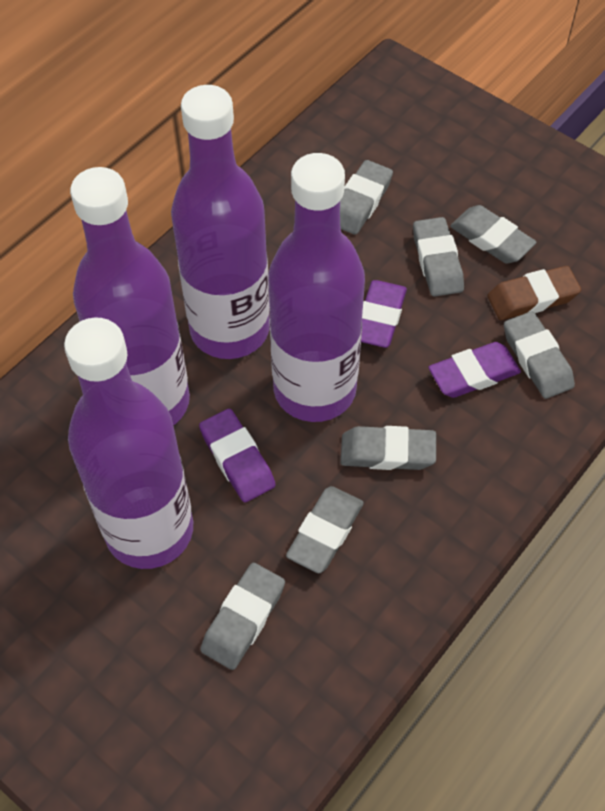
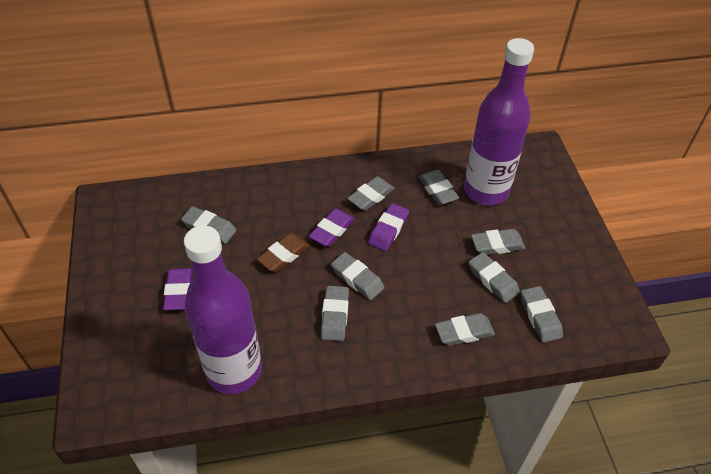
grey eraser: 7 -> 9
purple bottle: 4 -> 2

